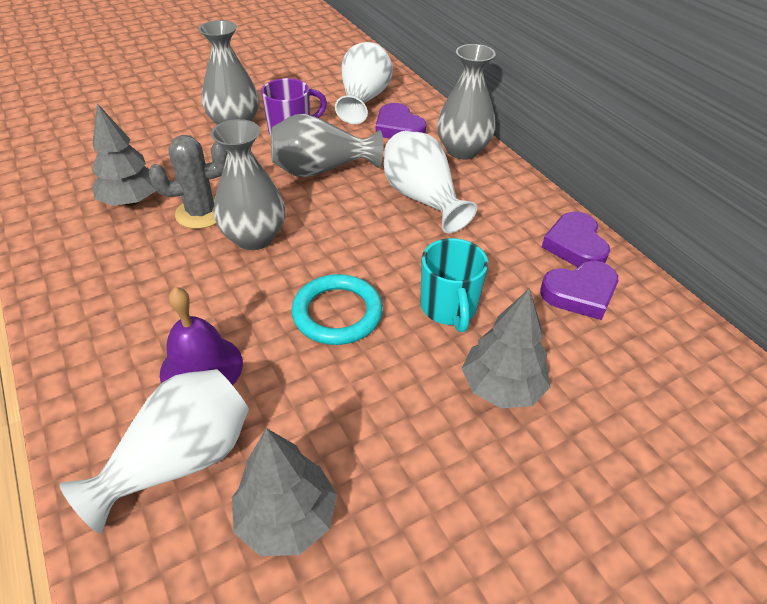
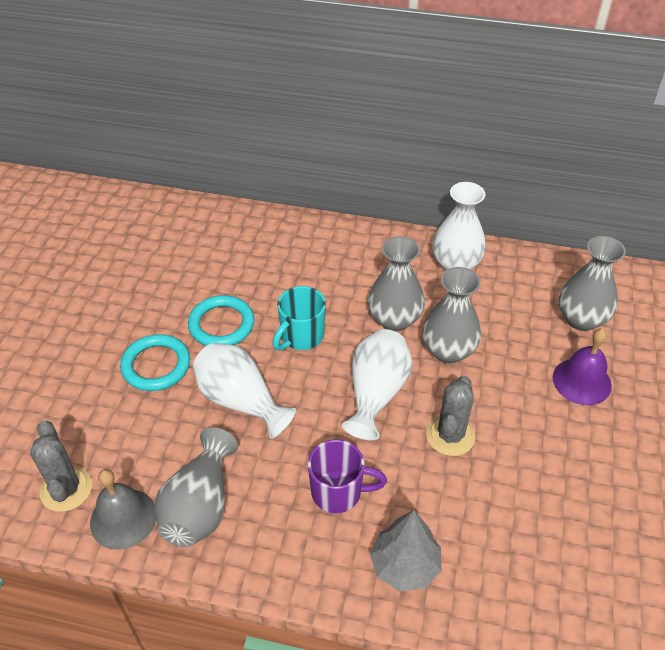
grey bell: 0 -> 1
grey cactus: 1 -> 2
grey tree: 3 -> 1
purple heart: 3 -> 0
turquoise ring: 1 -> 2

